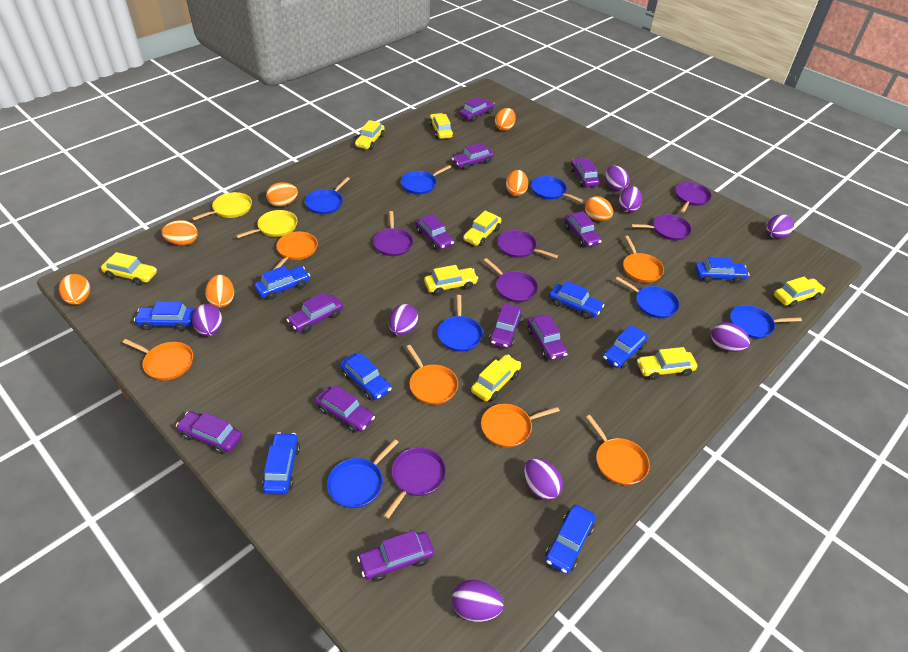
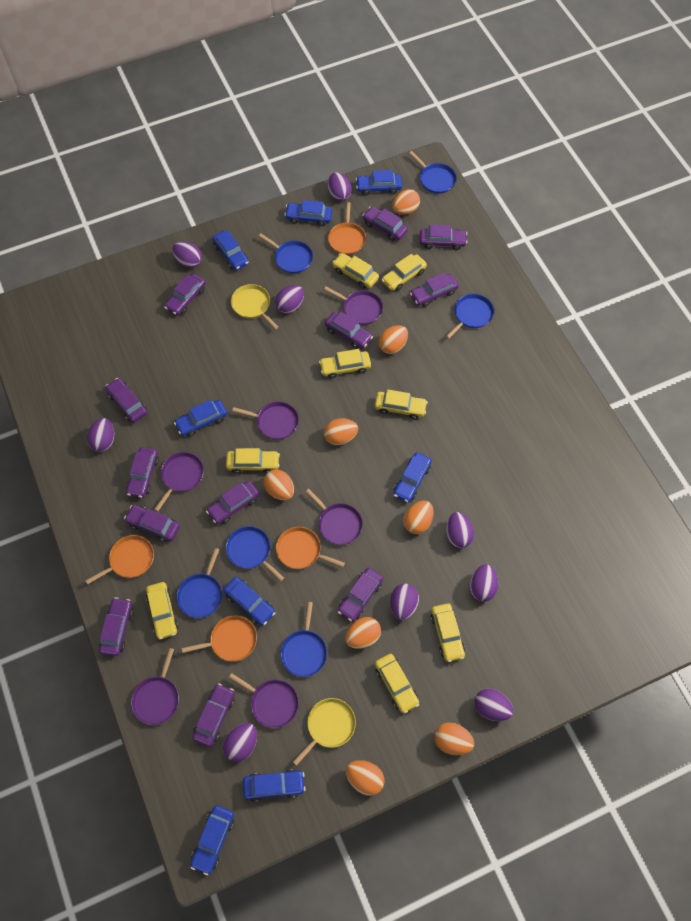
blue pan: 7 -> 6
orange egg: 7 -> 8
orange pan: 6 -> 4
purple car: 11 -> 12
purple egg: 8 -> 9

